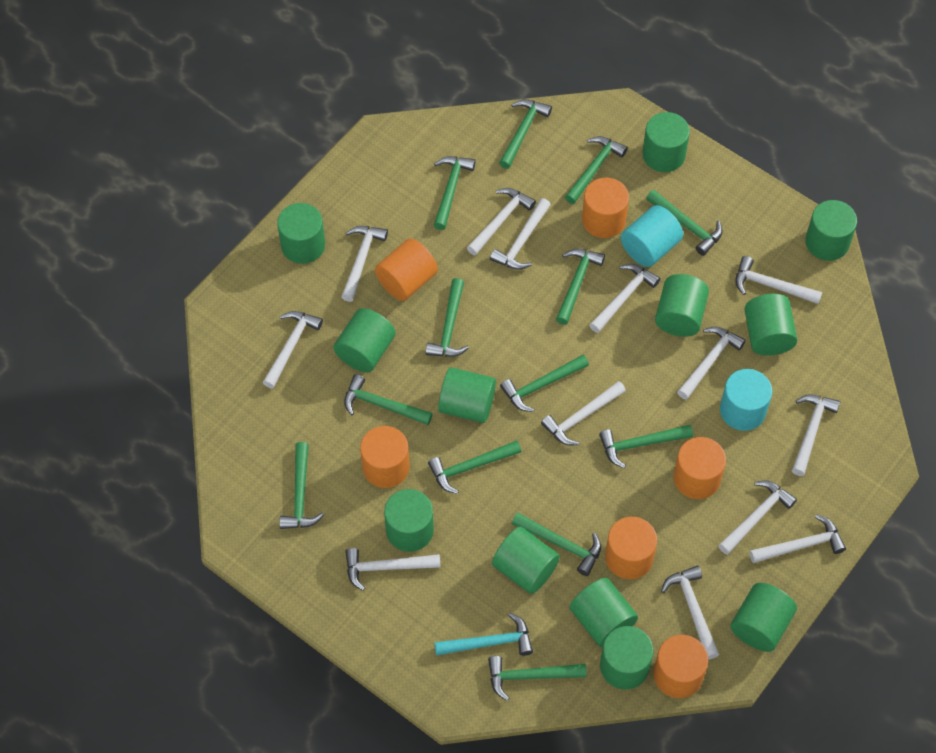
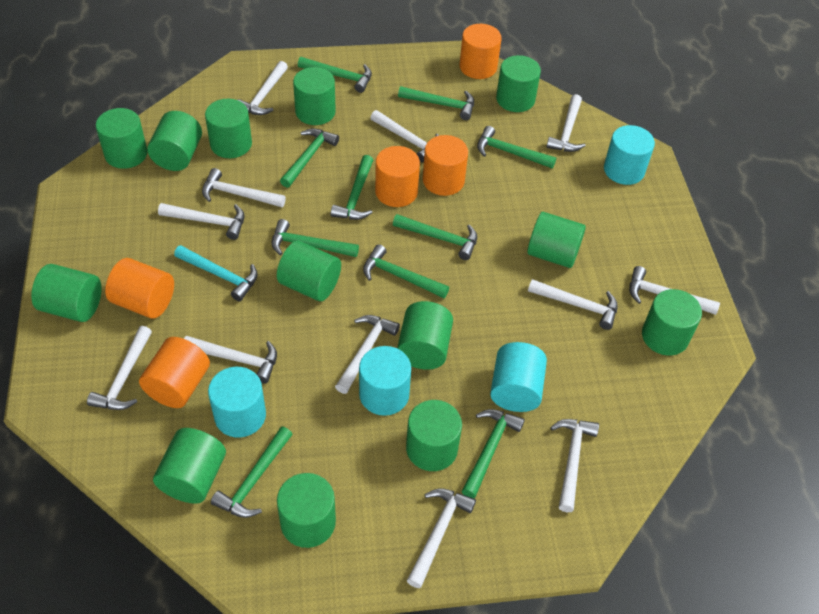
green cylinder: 12 -> 13
green hammer: 13 -> 10
orange cylinder: 6 -> 5
turquoise cylinder: 2 -> 4
white hammer: 13 -> 12

